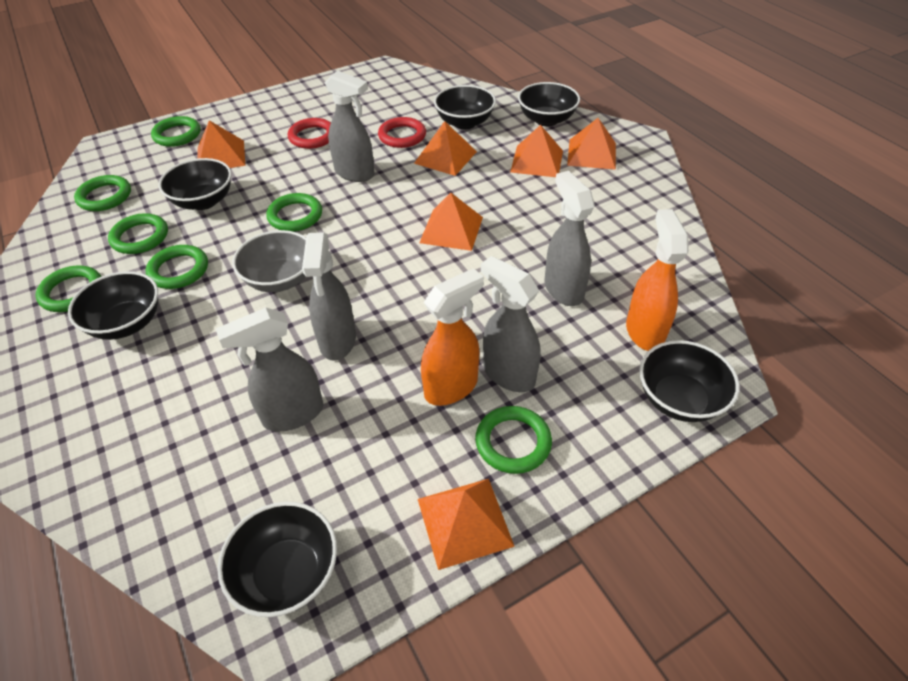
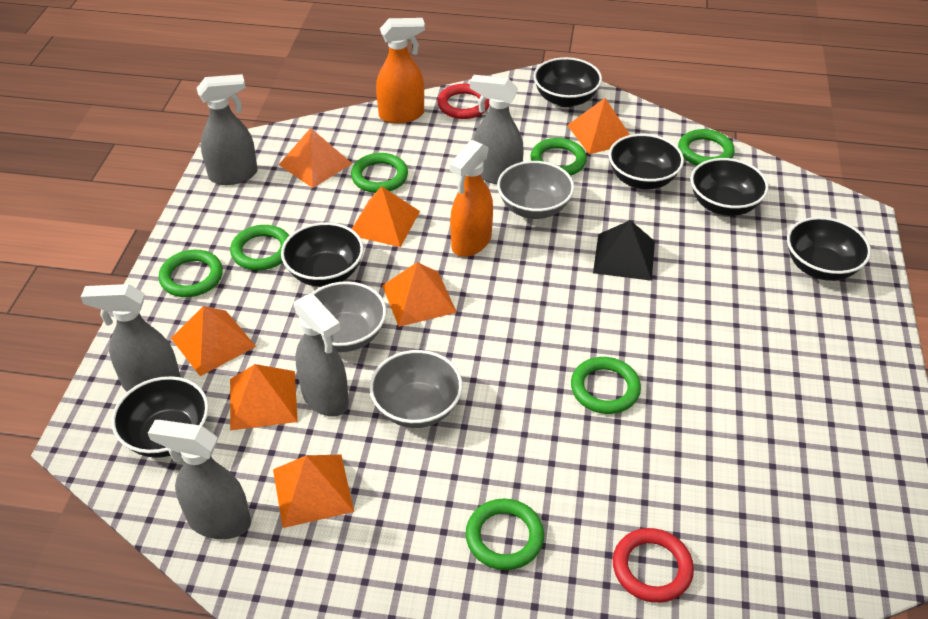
black pyramid: 0 -> 1
grey bowl: 1 -> 3
orange pyramid: 6 -> 7

